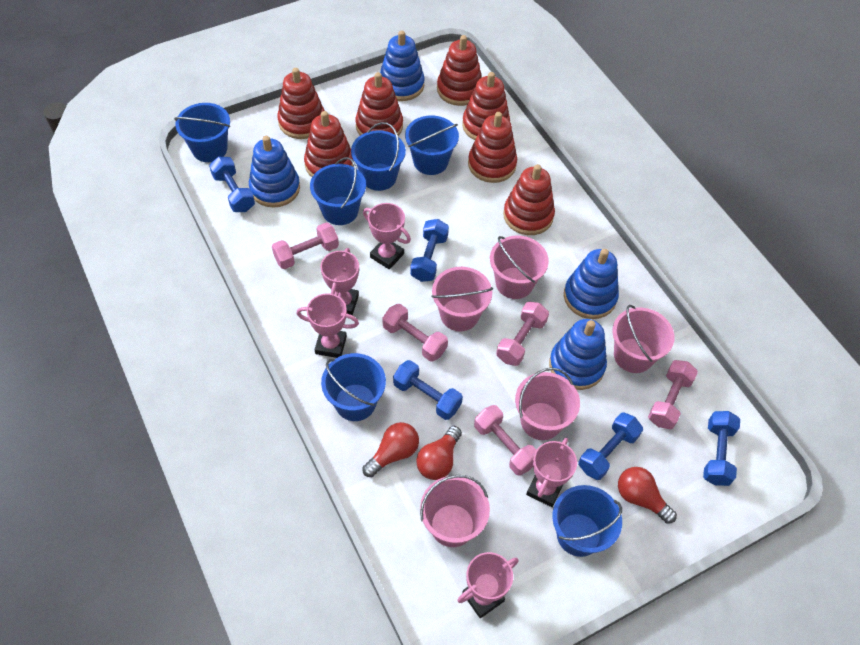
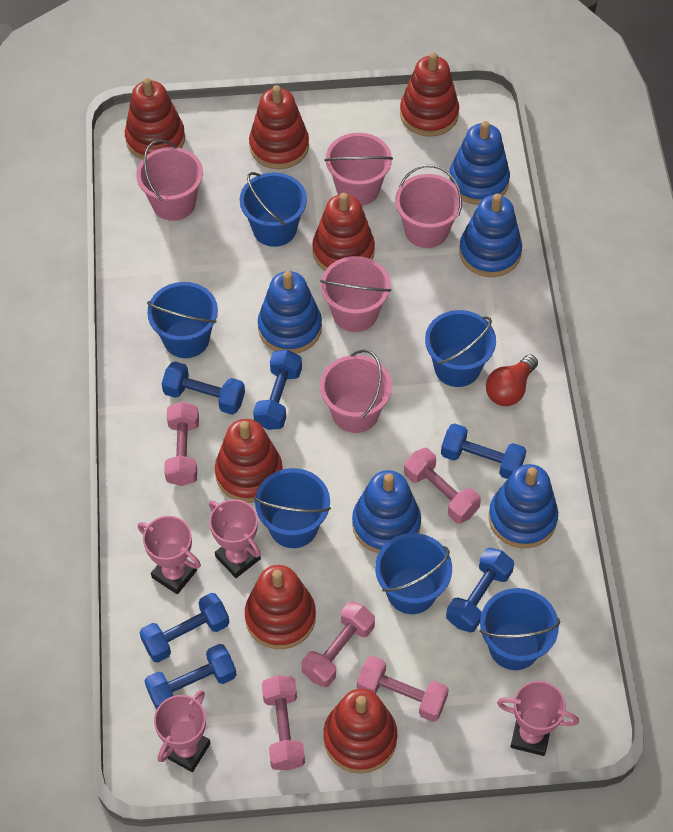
blue dumbbell: 5 -> 6
blue stacking toy: 4 -> 5
pink trophy: 5 -> 4
red light bulb: 3 -> 1

